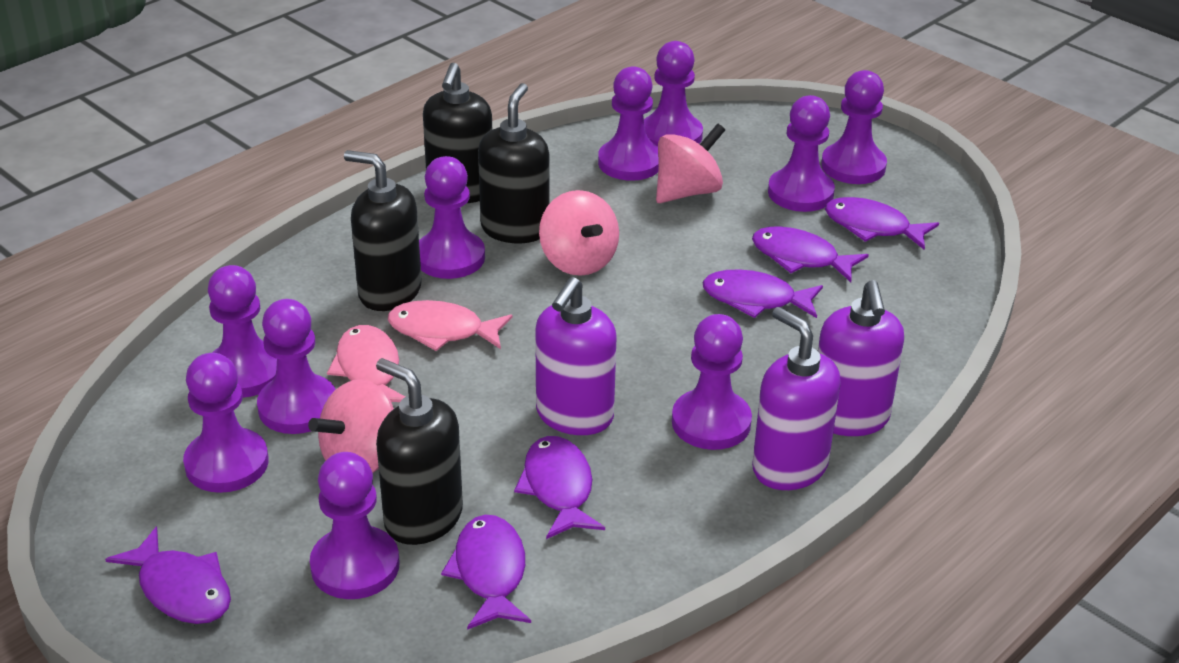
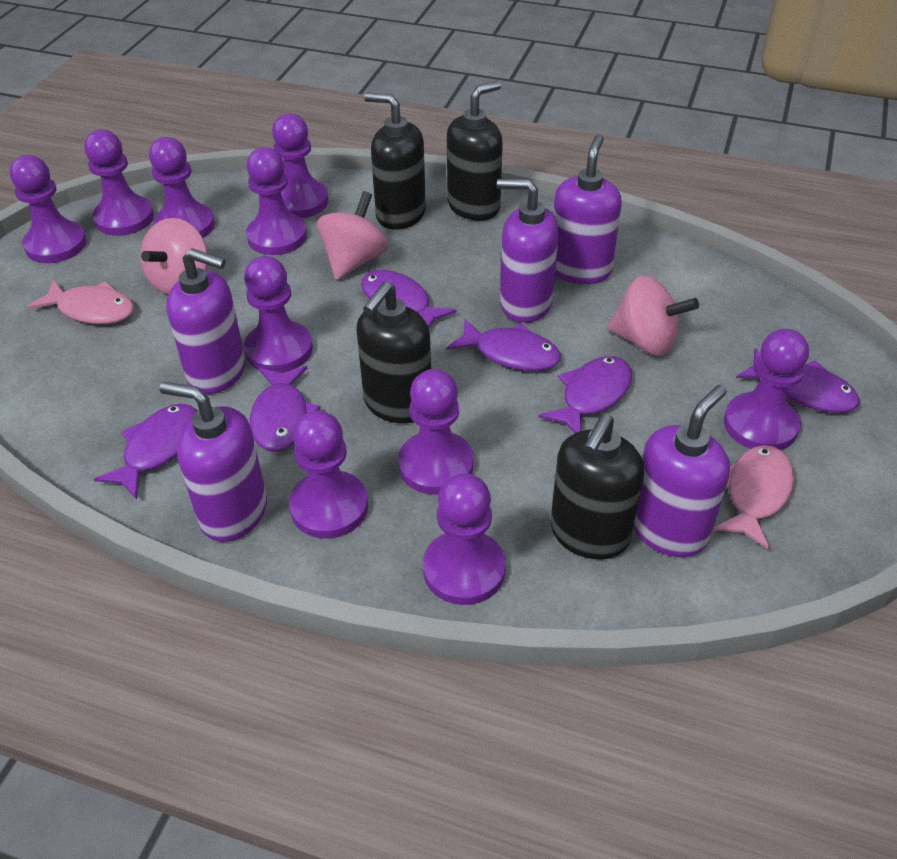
purple soap dispenser: 3 -> 5

